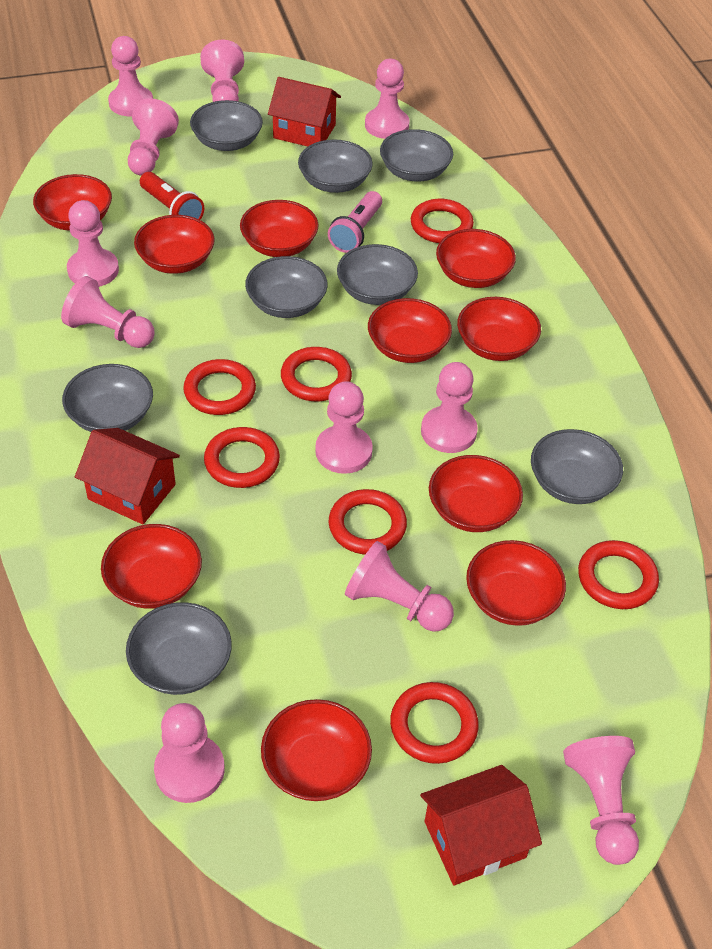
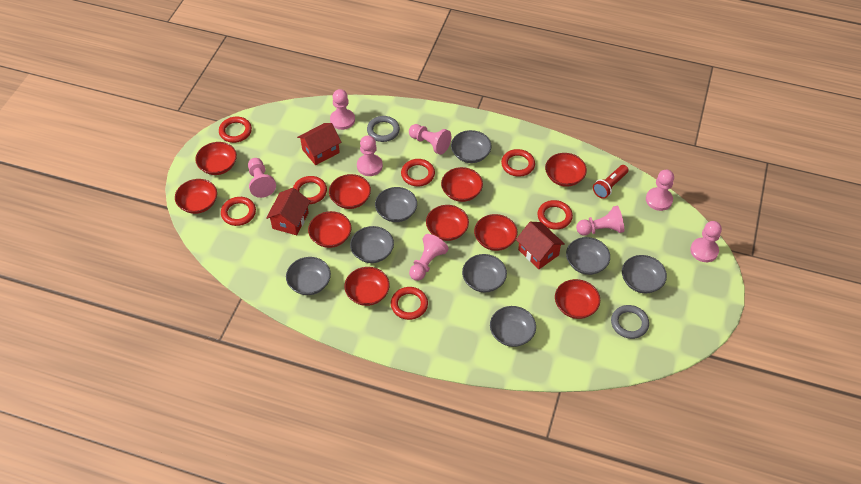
grey ring: 0 -> 2
pink flashlight: 1 -> 0
pink pawn: 11 -> 8

